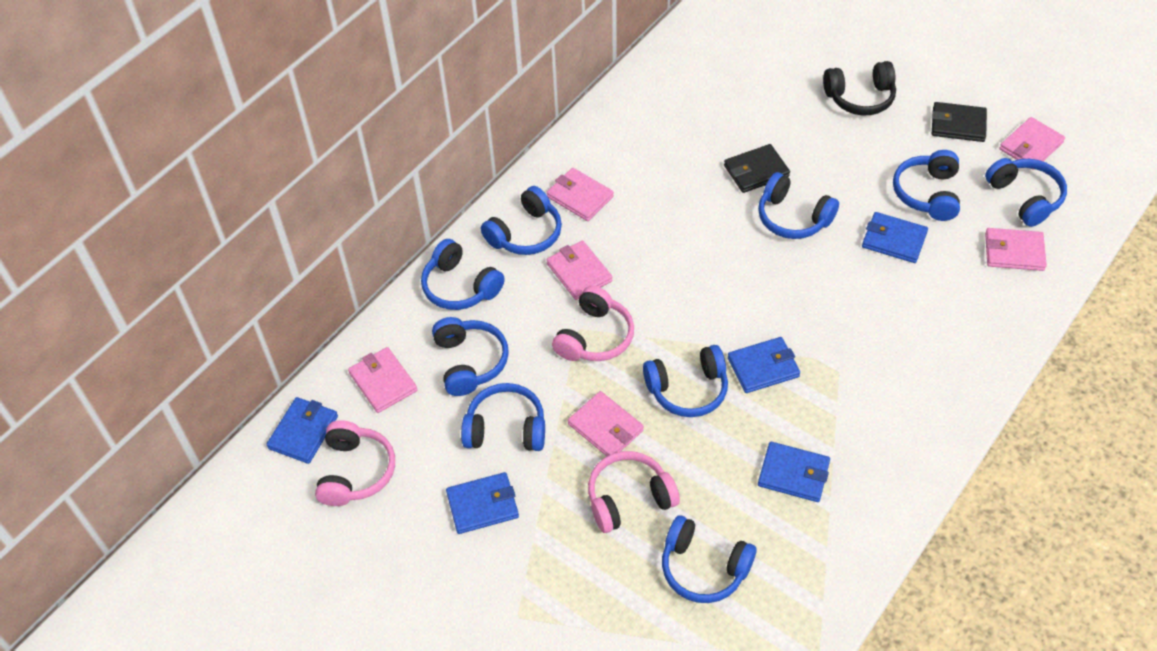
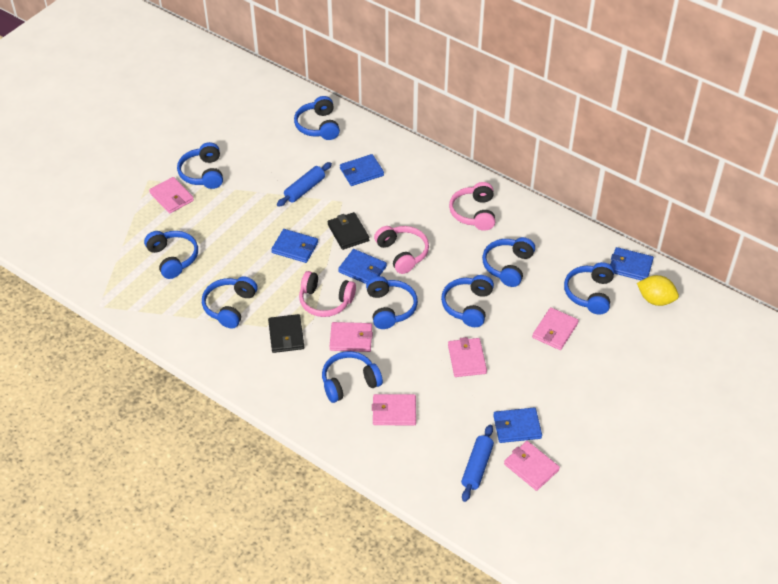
black headphones: 1 -> 0
blue rolling pin: 0 -> 2
yellow lemon: 0 -> 1

